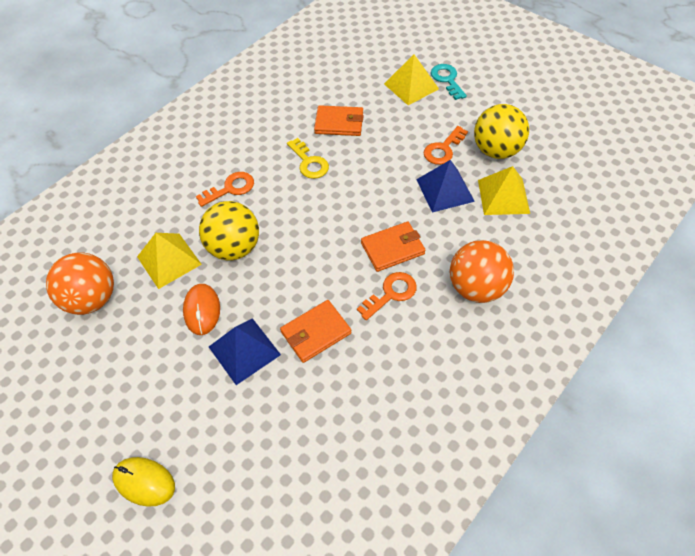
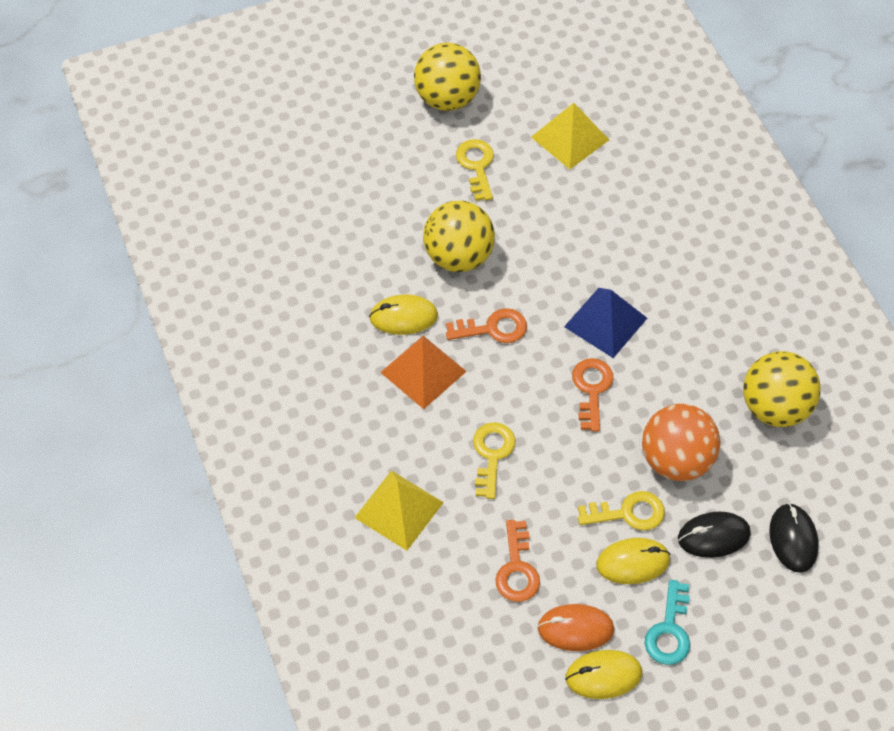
black mouse: 0 -> 2
blue pyramid: 2 -> 1
orange ball: 2 -> 1
orange pyramid: 0 -> 1
orange wallet: 3 -> 0
yellow ball: 2 -> 3
yellow key: 1 -> 3
yellow mouse: 1 -> 3
yellow pyramid: 3 -> 2

